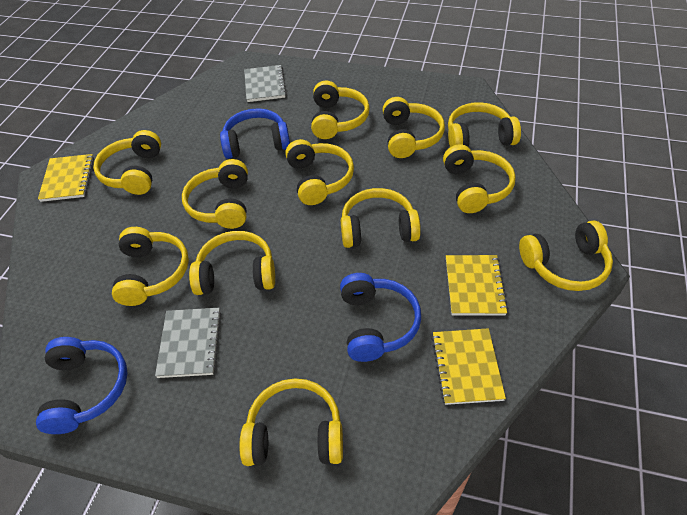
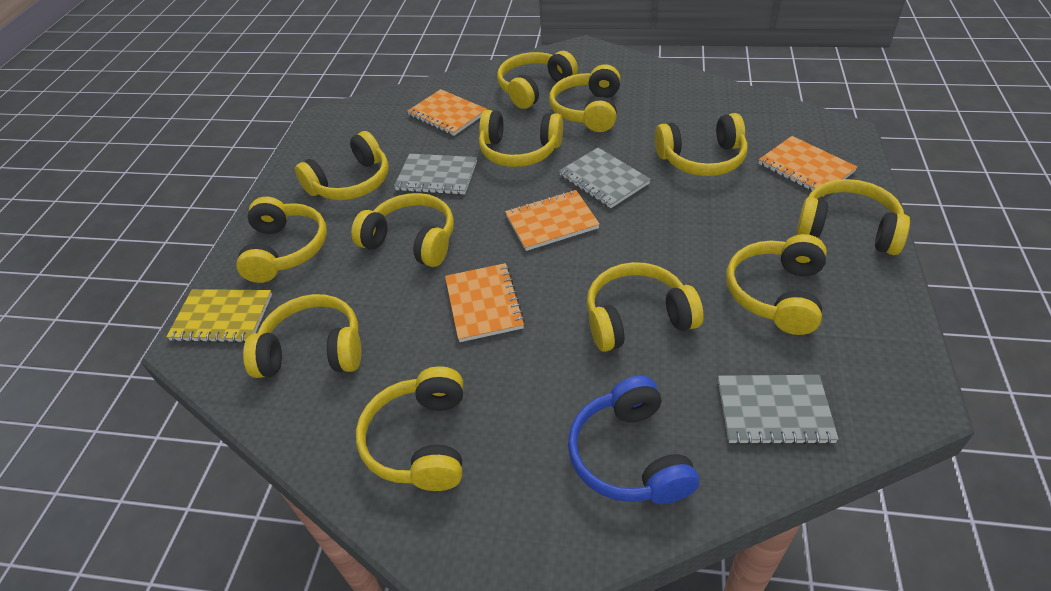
blue headphones: 3 -> 1
grey notebook: 2 -> 3
orange notebook: 0 -> 4
yellow notebook: 3 -> 1

